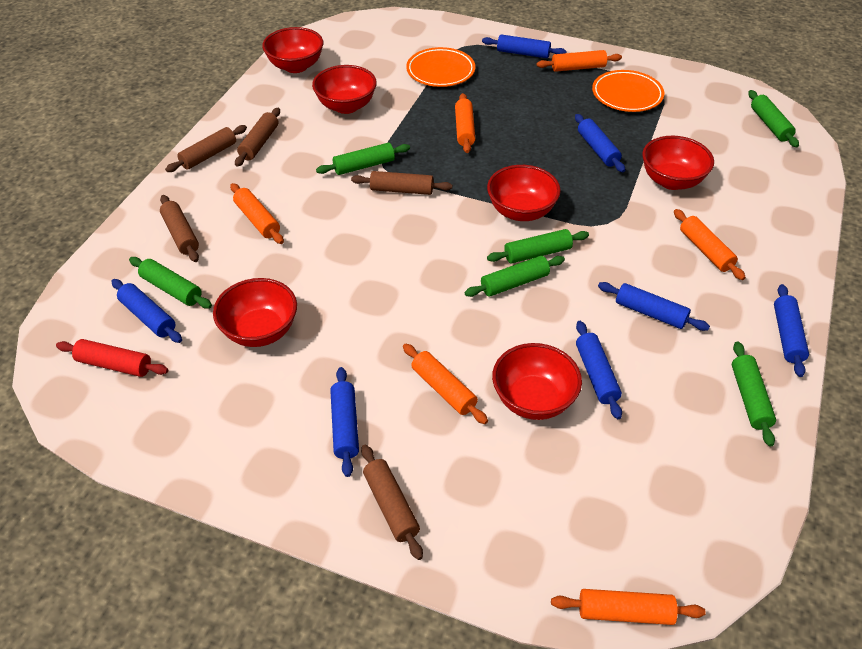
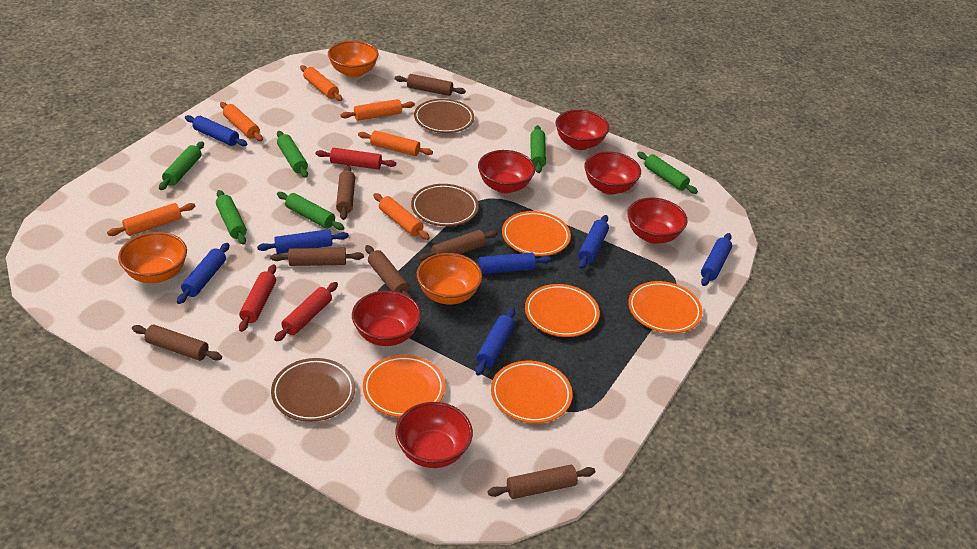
brown plate: 0 -> 3
brown rolling pin: 5 -> 7
orange bowl: 0 -> 3
orange plate: 2 -> 5
red rolling pin: 1 -> 3

